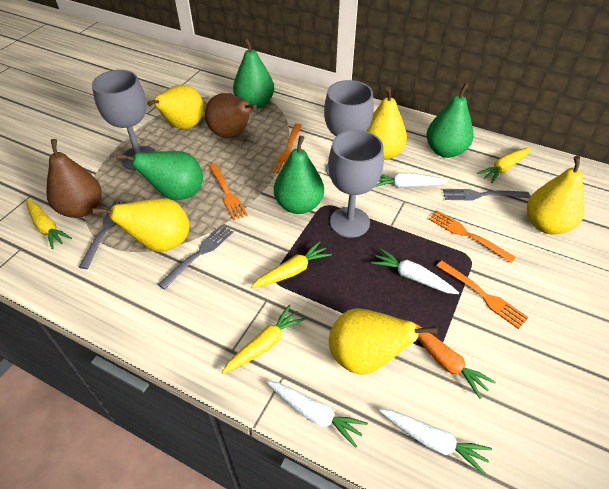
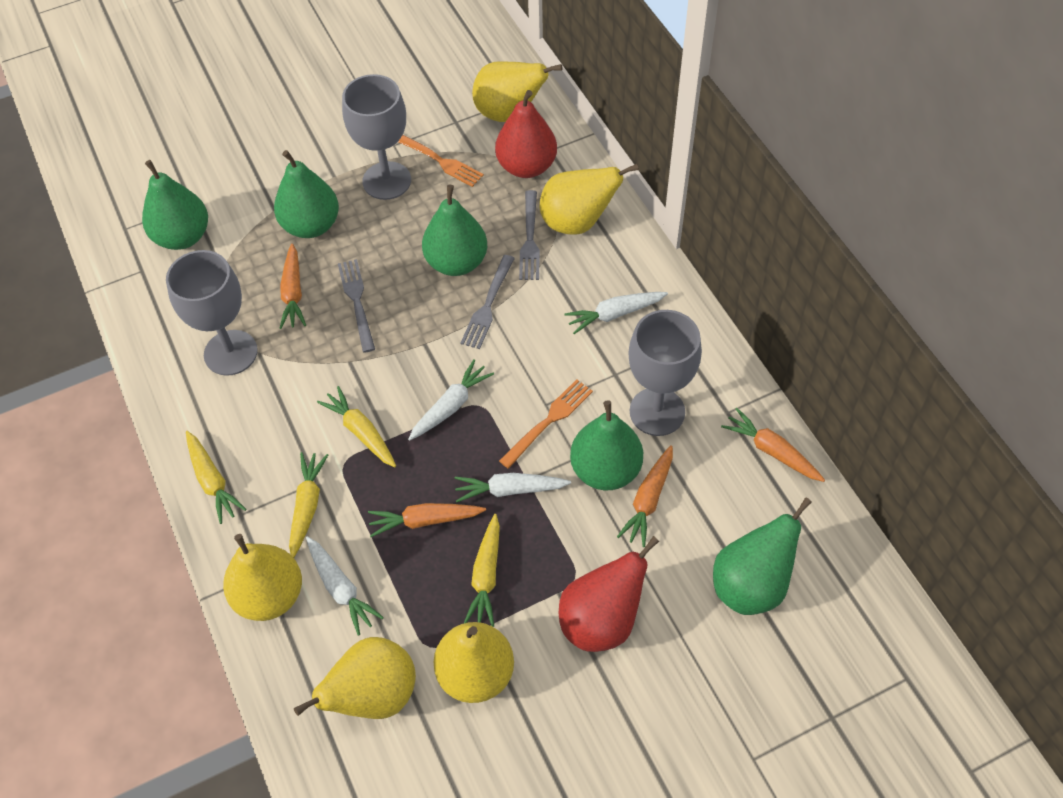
brown pear: 2 -> 0
green pear: 4 -> 5
orange carrot: 1 -> 4
orange fork: 4 -> 2
red pear: 0 -> 2

